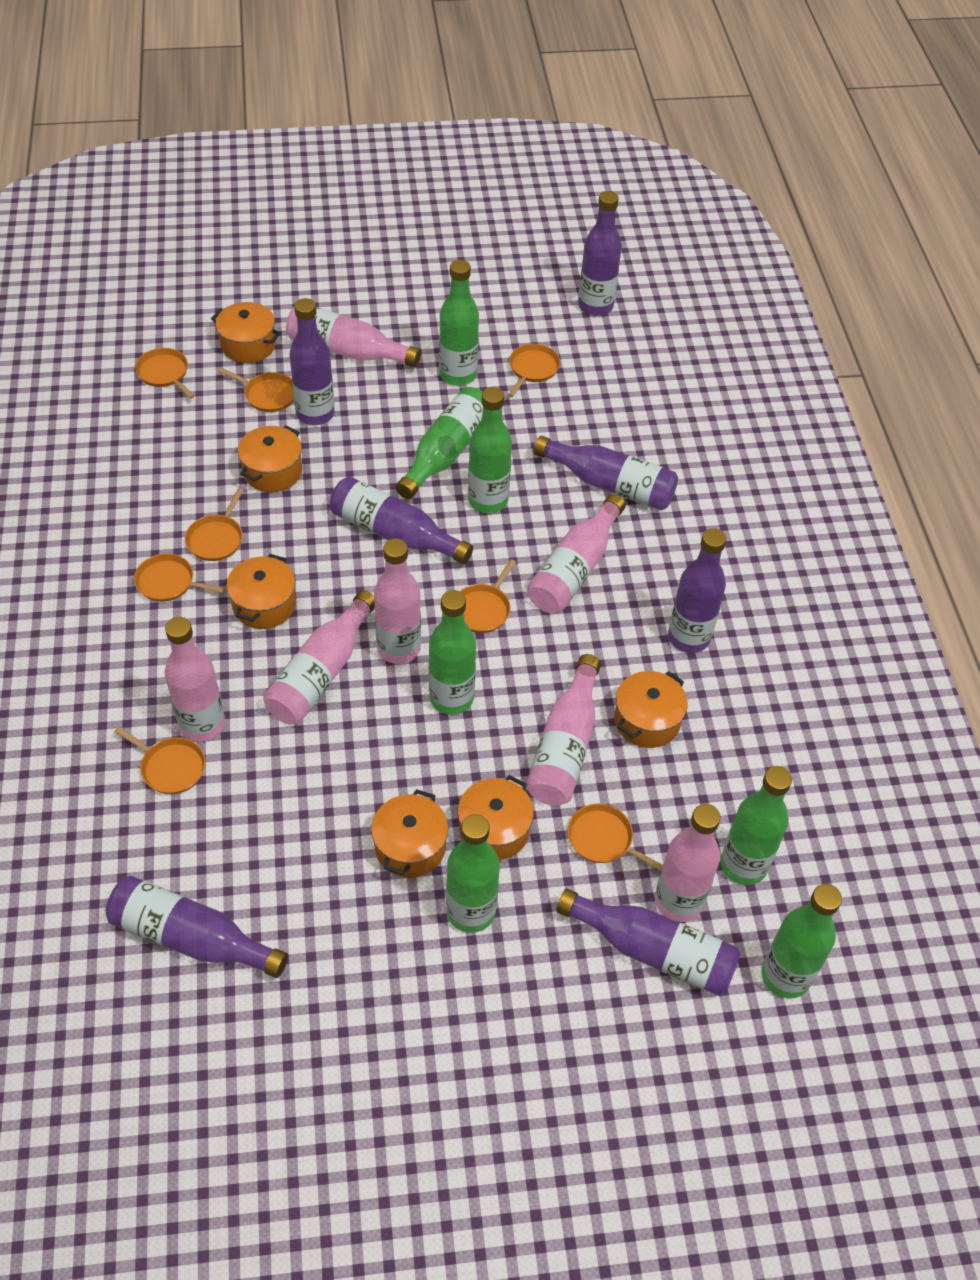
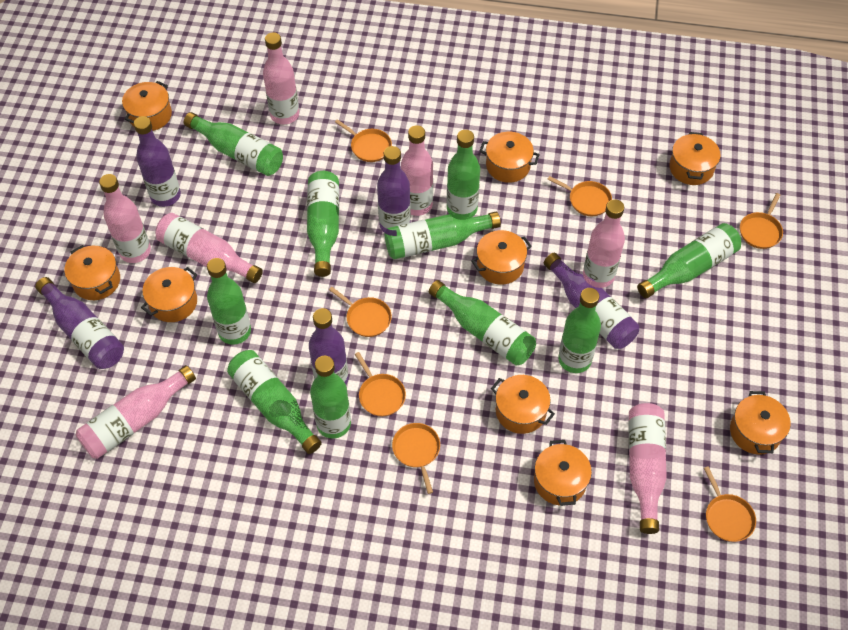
green bottle: 7 -> 10
orange pan: 8 -> 7
orange pot: 6 -> 9
purple bottle: 7 -> 5

